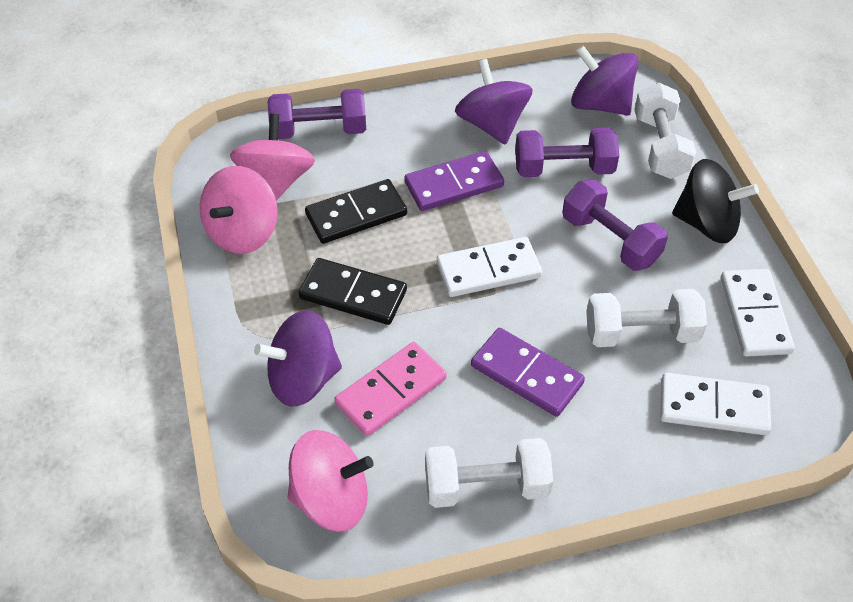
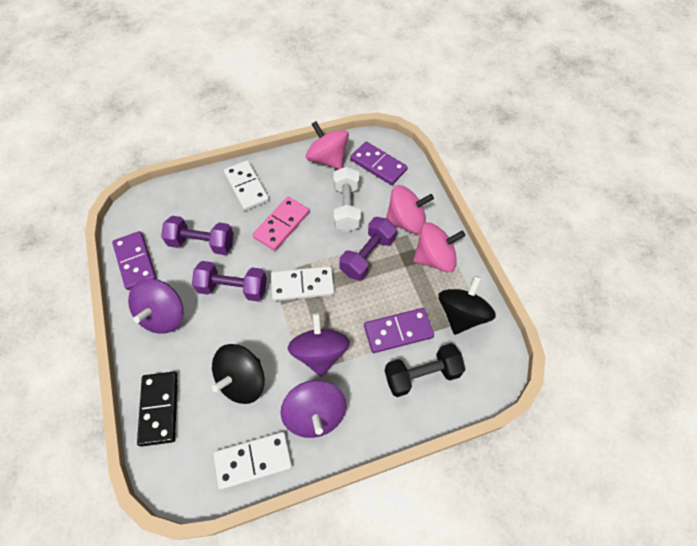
black domino: 2 -> 1
black dumbbell: 0 -> 1
black spinning top: 1 -> 2
purple domino: 2 -> 3
white dumbbell: 3 -> 1

